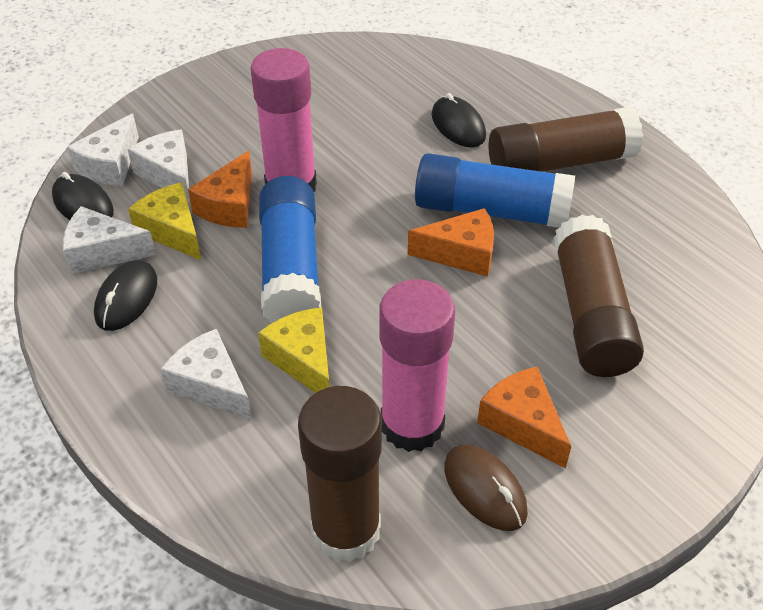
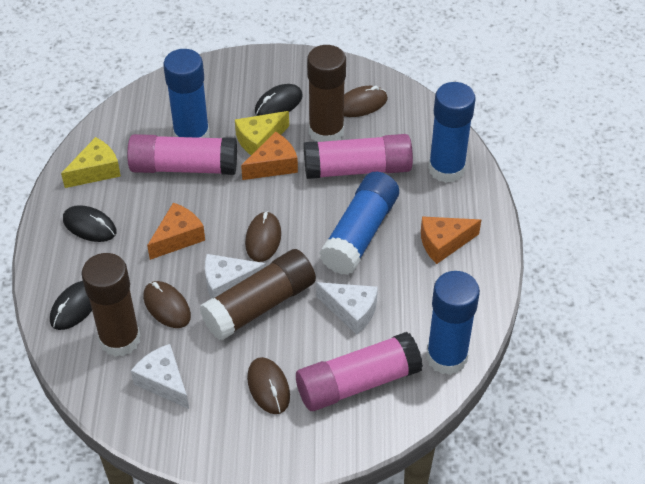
blue glue stick: 2 -> 4
brown mouse: 1 -> 4
pink glue stick: 2 -> 3
white cheese: 4 -> 3

